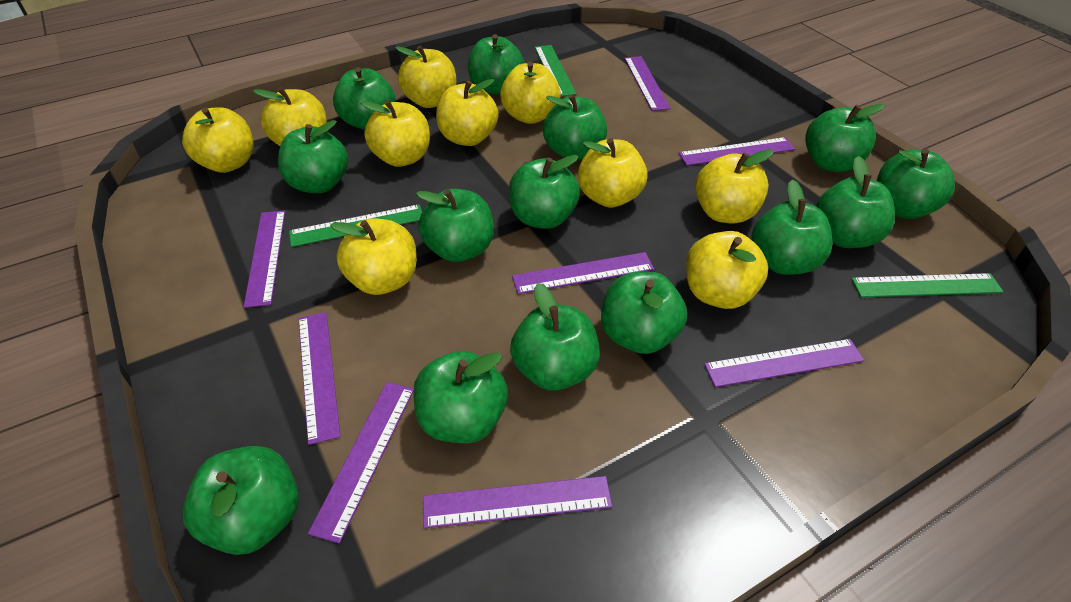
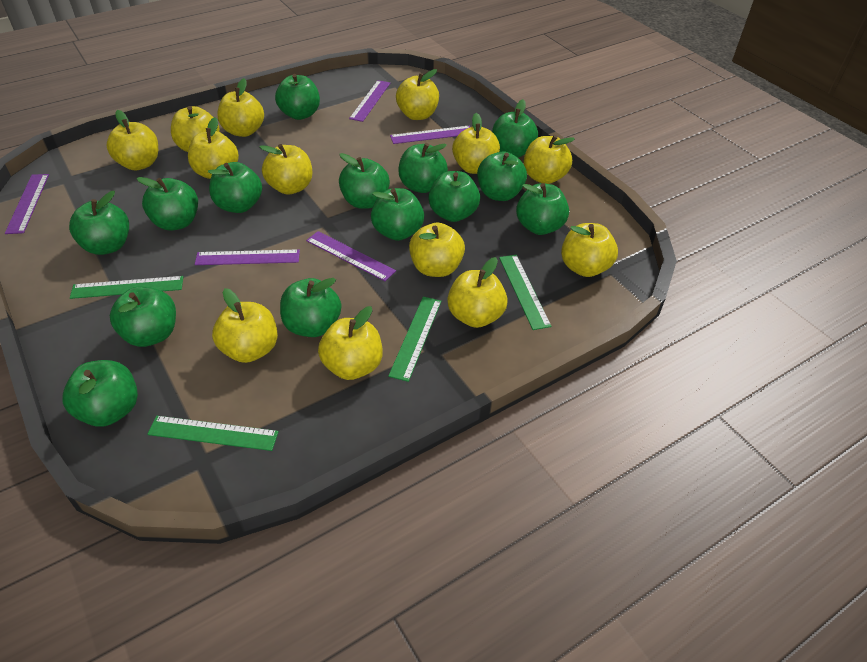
green ruler: 3 -> 4
purple ruler: 8 -> 5
yellow apple: 10 -> 13

